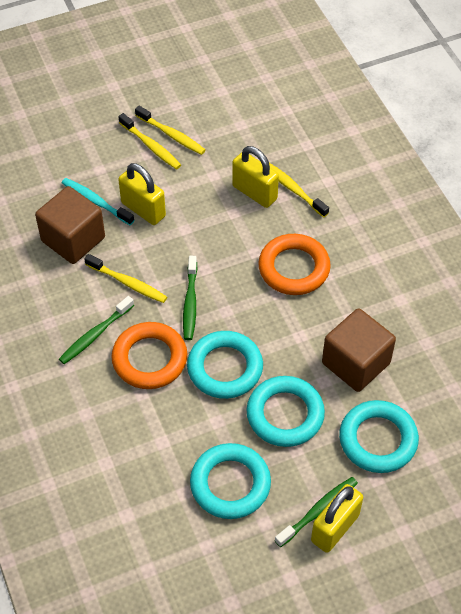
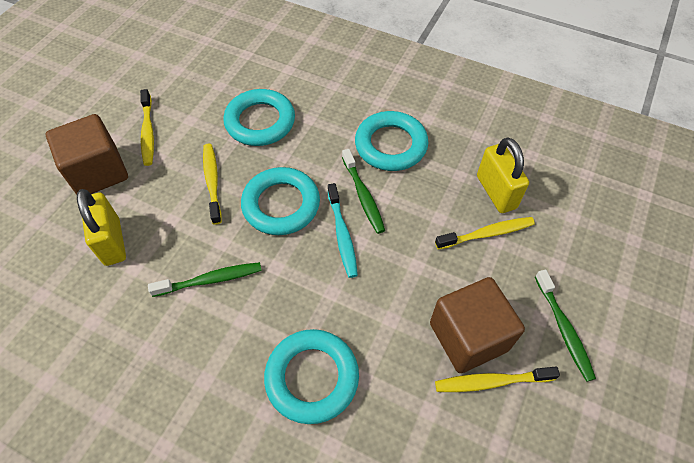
orange ring: 2 -> 0
yellow padlock: 3 -> 2

